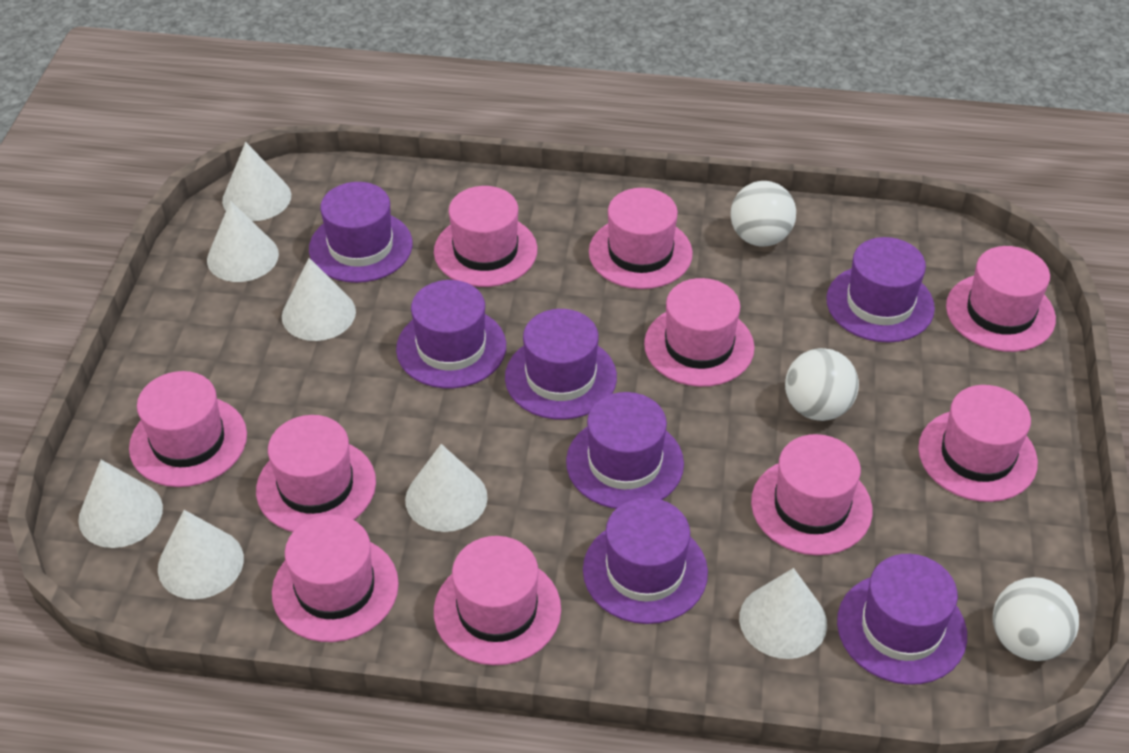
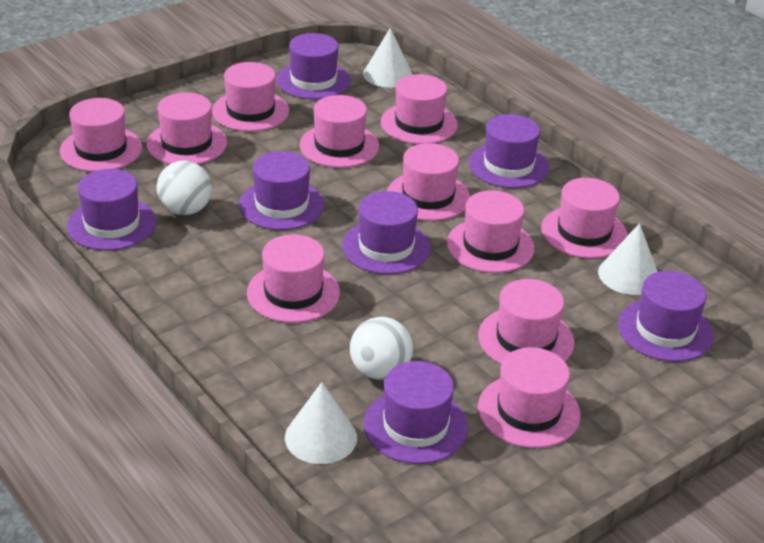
pink hat: 10 -> 11
white ball: 3 -> 2
white cone: 7 -> 3

